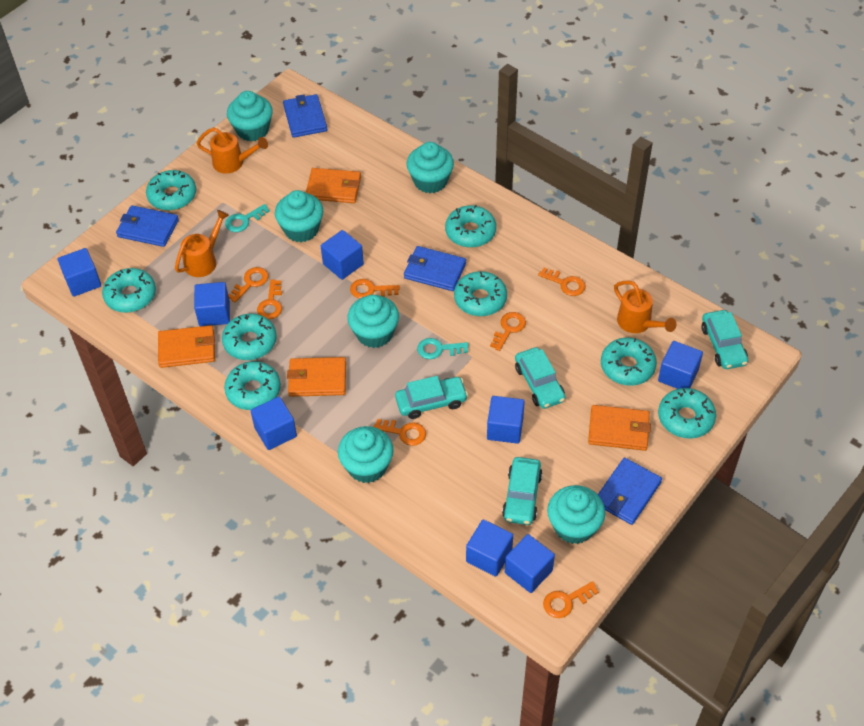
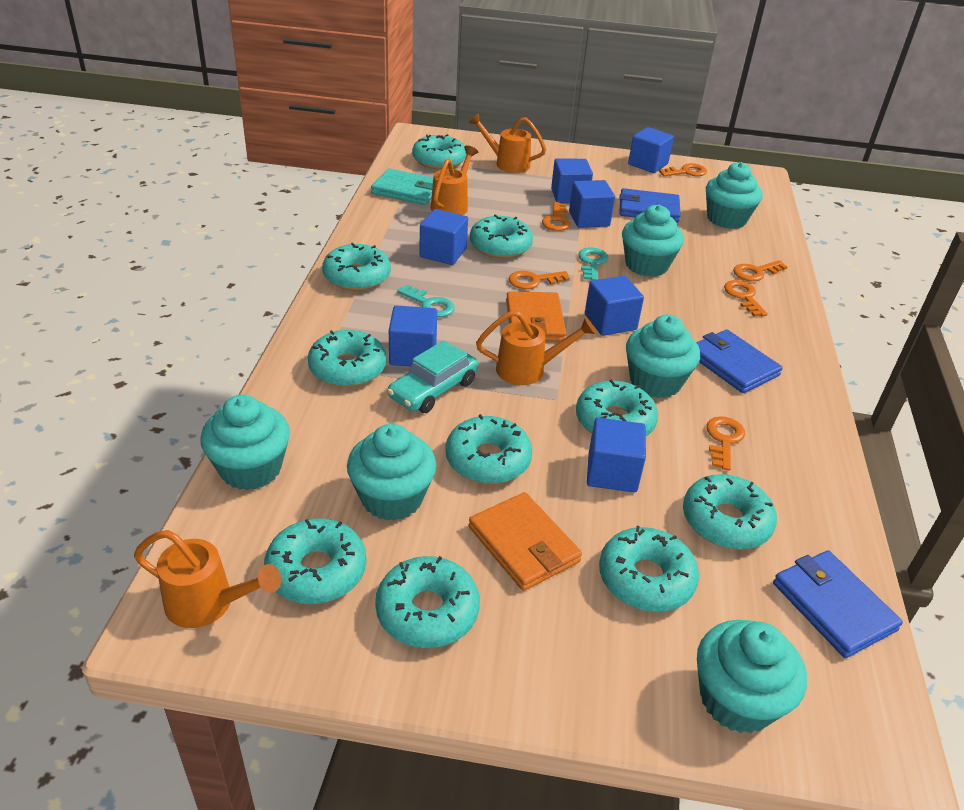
blue cube: 8 -> 7
blue wallet: 4 -> 3
orange key: 7 -> 6
orange wallet: 4 -> 2
orange watering can: 3 -> 4
turquoise car: 4 -> 1
turquoise donut: 8 -> 10
turquoise wallet: 0 -> 1

